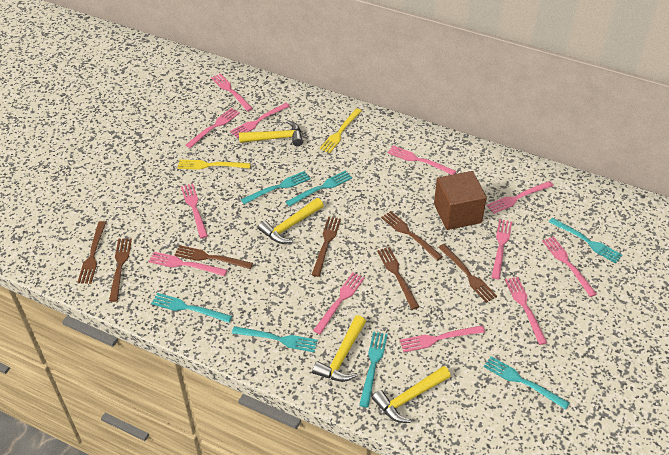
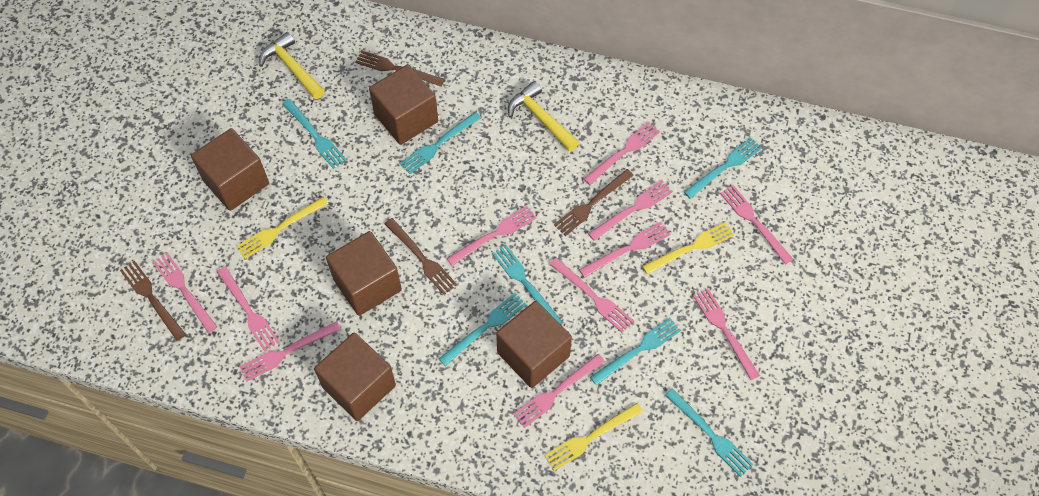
brown cube: 1 -> 5
brown fork: 7 -> 4
pink fork: 12 -> 11
yellow fork: 2 -> 3
yellow hammer: 4 -> 2

